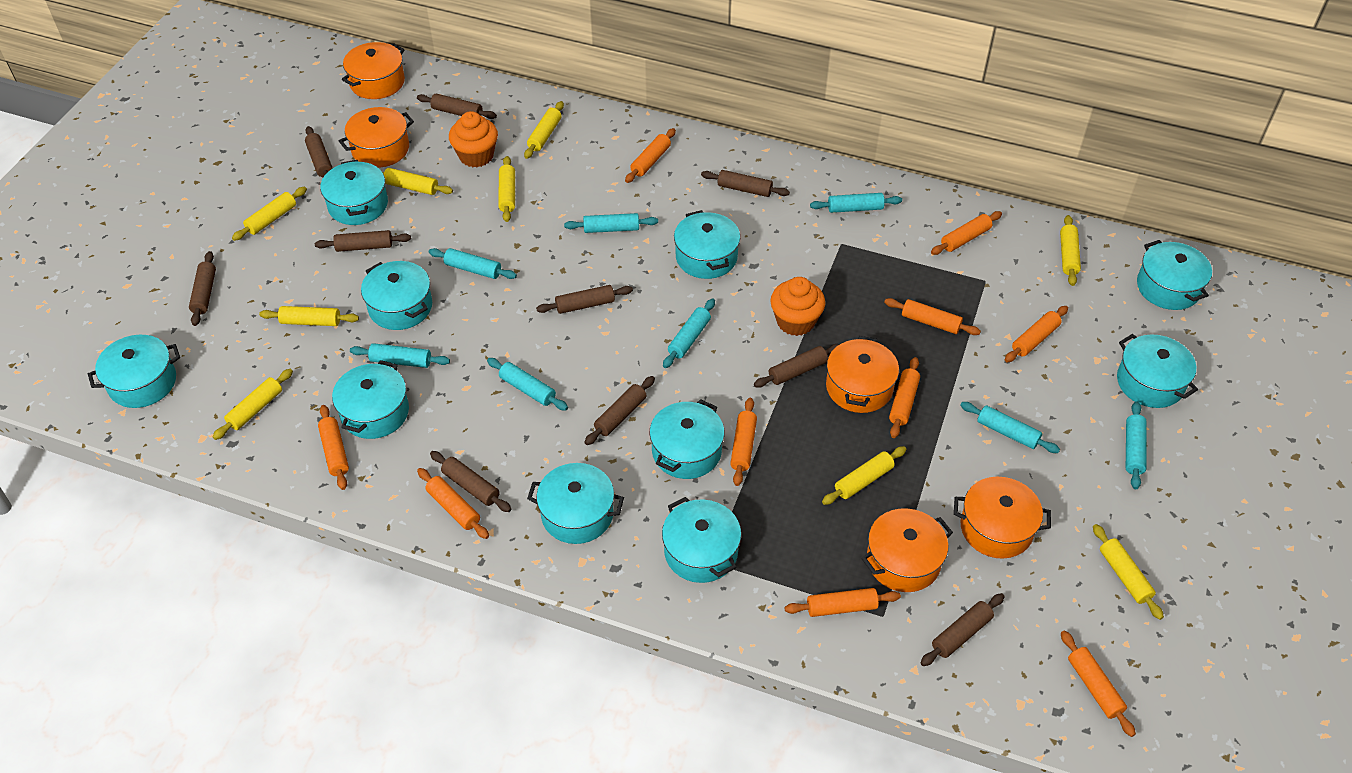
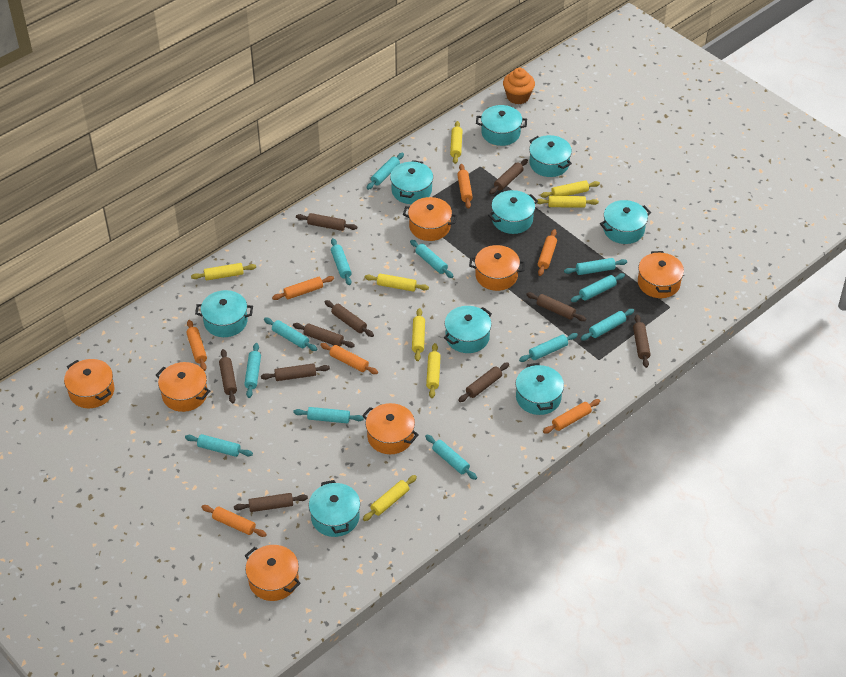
orange cupcake: 2 -> 1
orange pot: 5 -> 7
orange rolling pin: 10 -> 7
turquoise pot: 10 -> 9
turquoise rolling pin: 8 -> 12
yellow rolling pin: 9 -> 8

